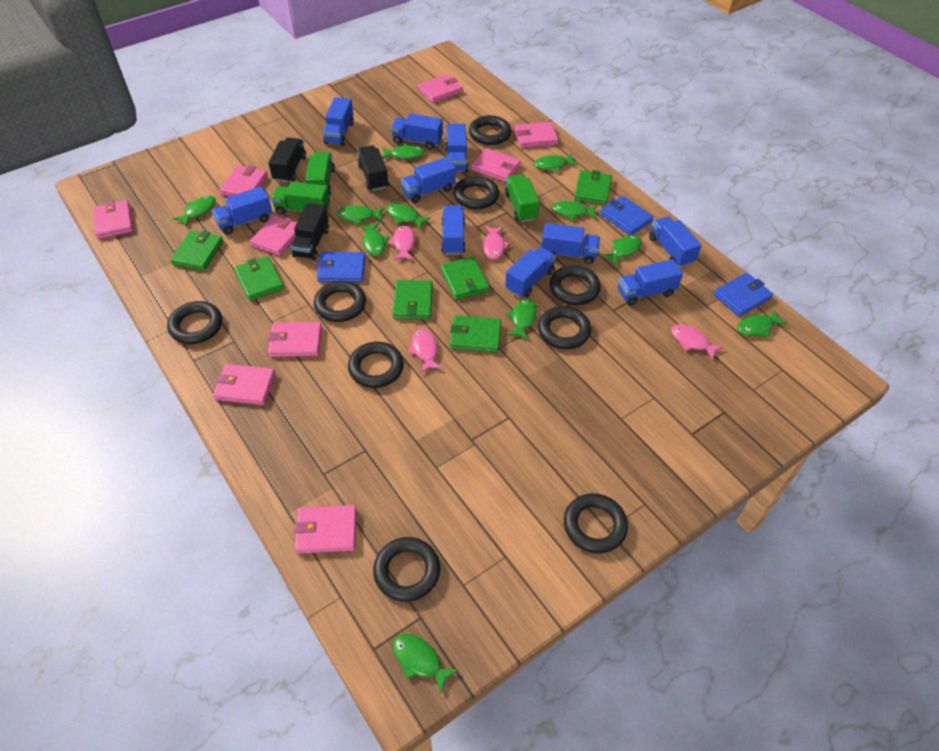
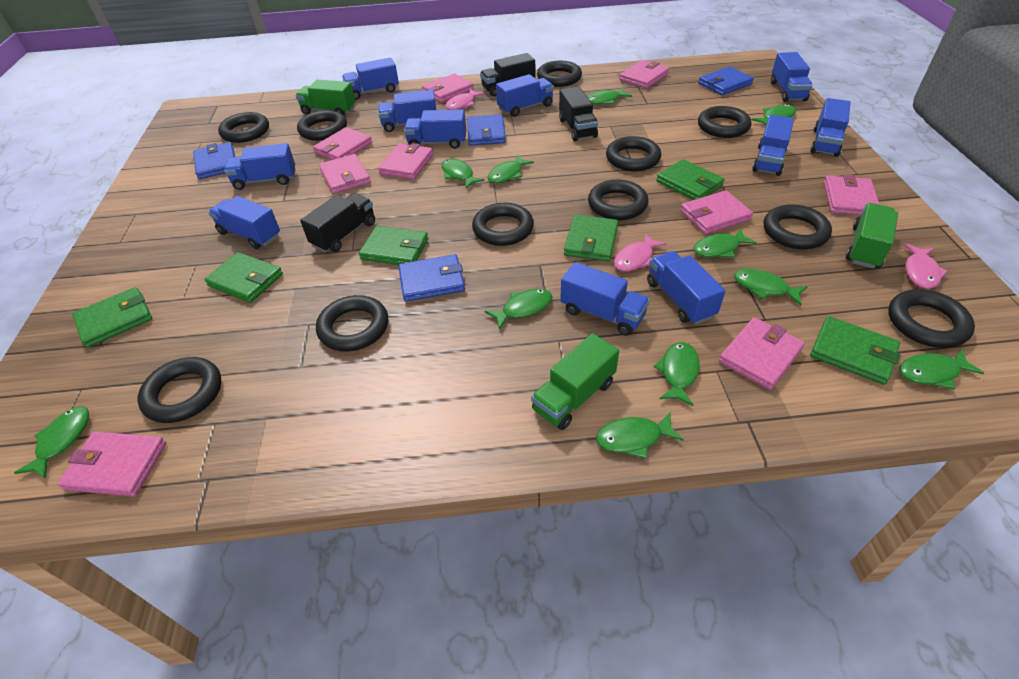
black ring: 9 -> 11
blue truck: 10 -> 11
blue wallet: 3 -> 4
pink fish: 4 -> 3

